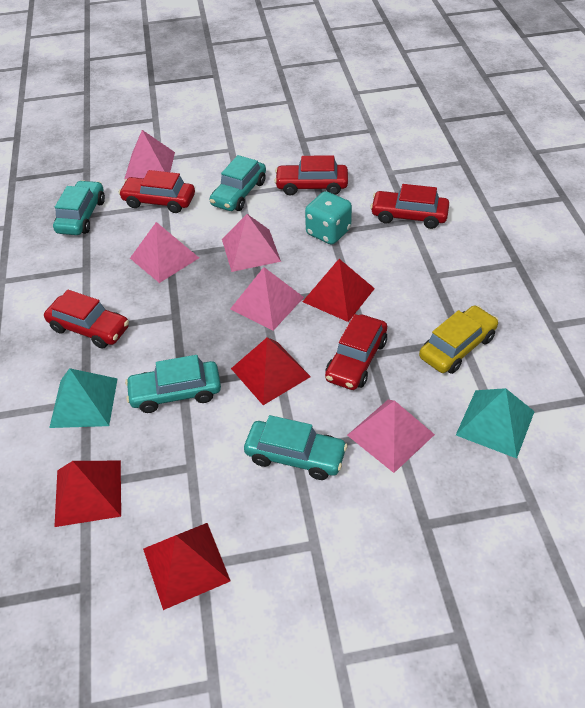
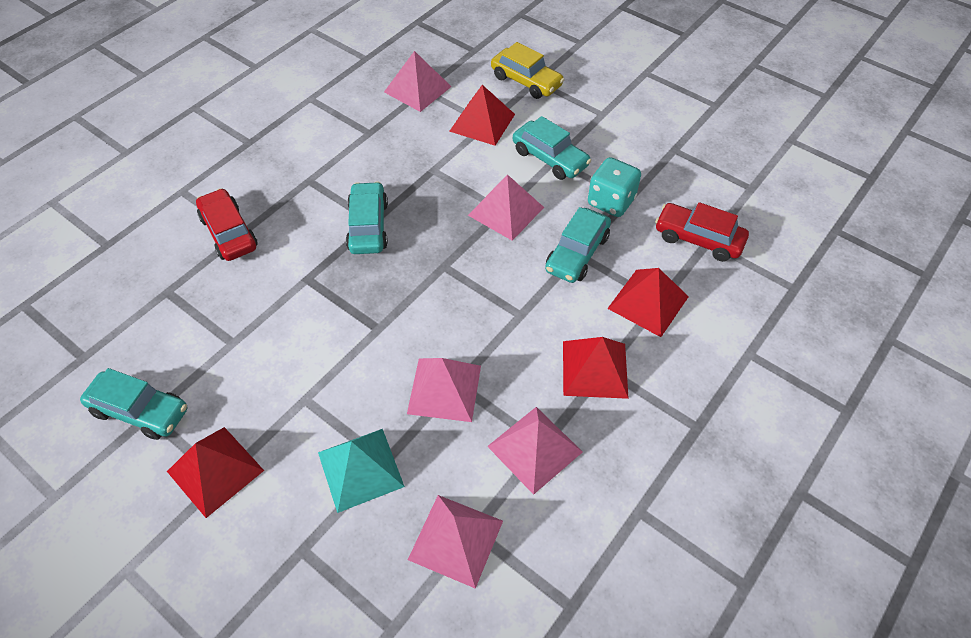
red car: 5 -> 2
turquoise pyramid: 2 -> 1

